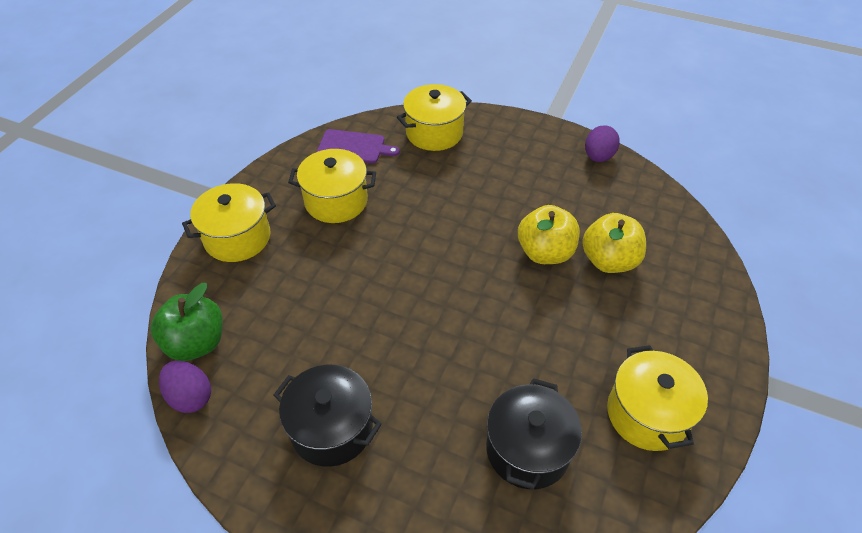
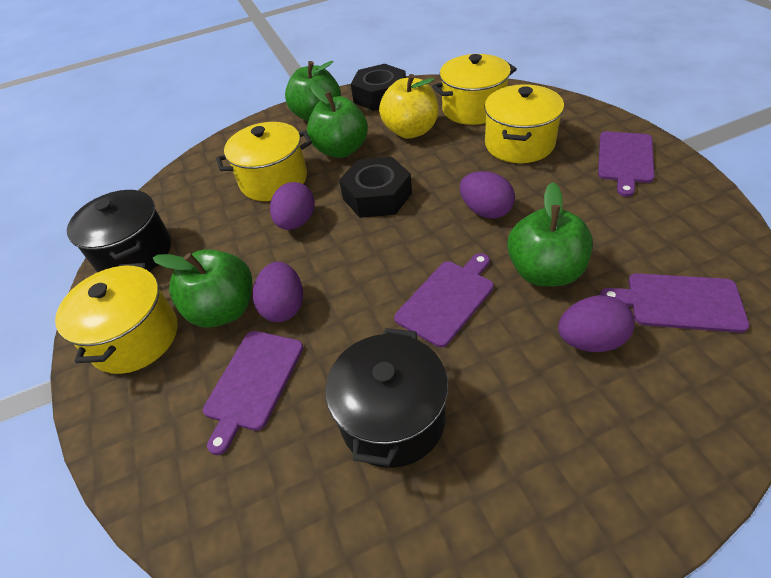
black nut: 0 -> 2
green apple: 1 -> 4
purple cutting board: 1 -> 4
purple egg: 2 -> 4
yellow apple: 2 -> 1

